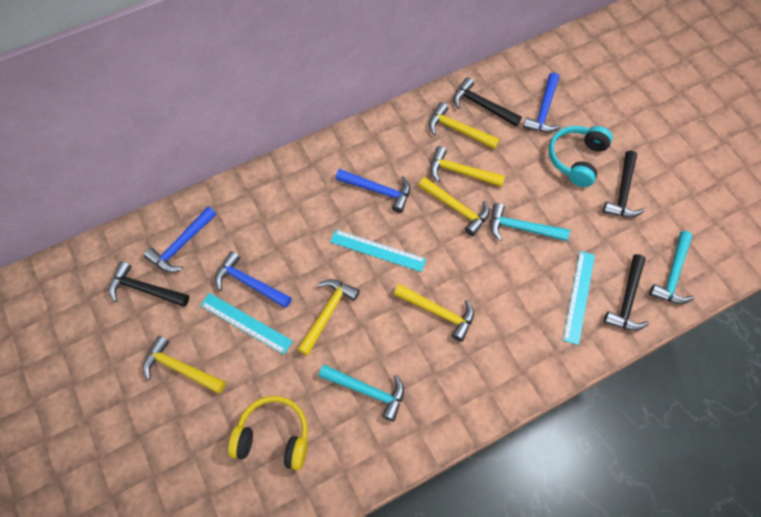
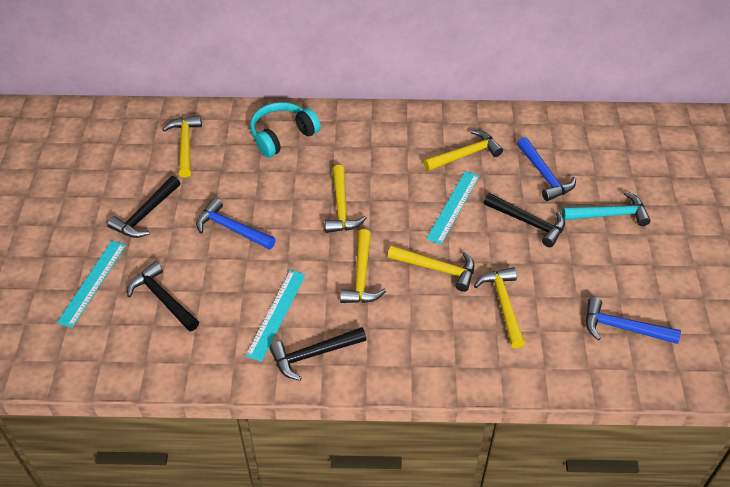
blue hammer: 4 -> 3
turquoise hammer: 3 -> 1
yellow headphones: 1 -> 0

